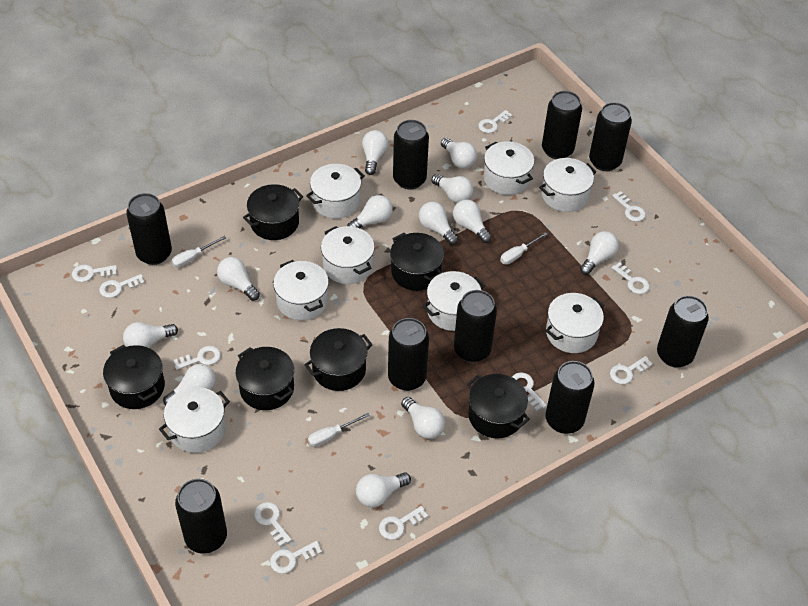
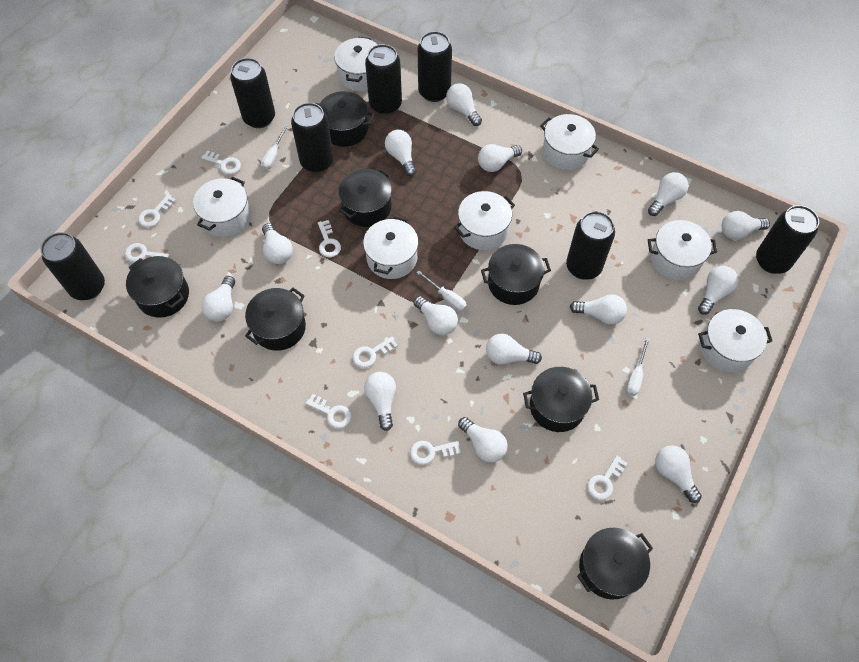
black can: 9 -> 7
black pot: 6 -> 7
white key: 11 -> 8
white light bulb: 12 -> 14
white pot: 8 -> 7

